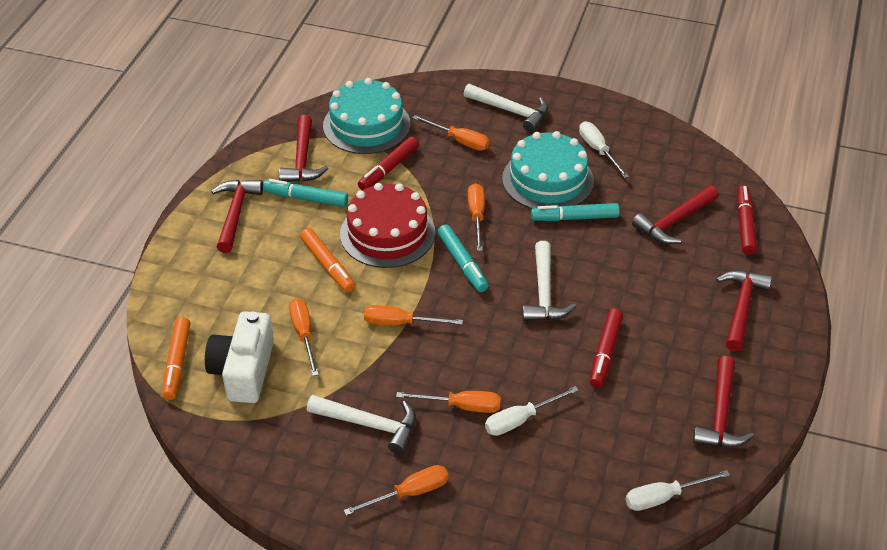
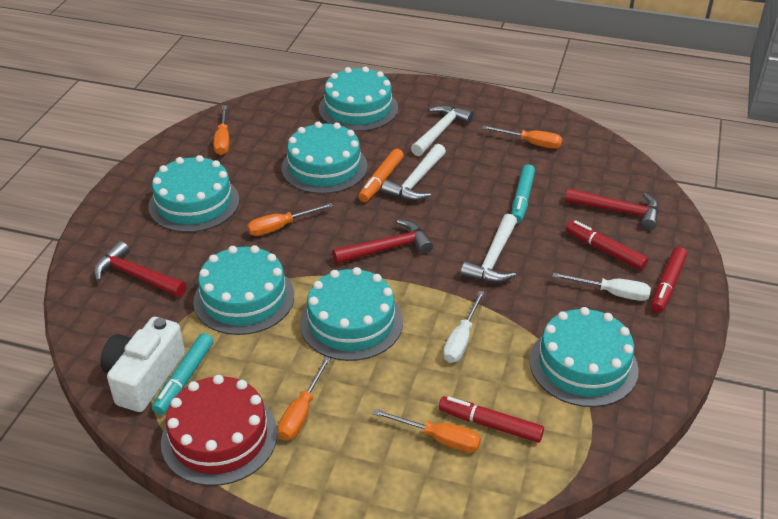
orange marker: 2 -> 1
orange screwdriver: 6 -> 5
red hammer: 5 -> 3
turquoise cake: 2 -> 6
turquoise marker: 3 -> 2
white screwdriver: 3 -> 2

